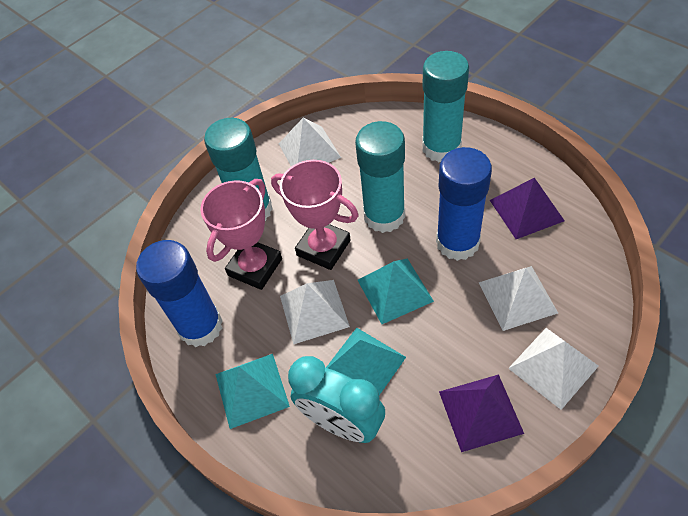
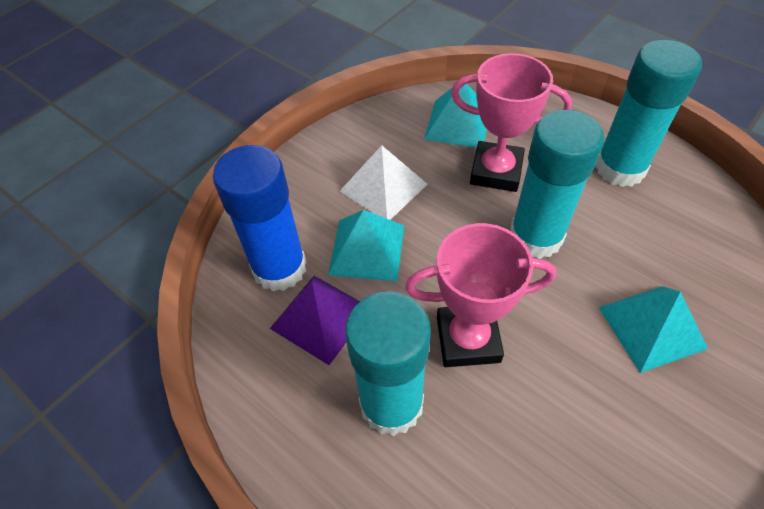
blue glue stick: 2 -> 1
purple pyramid: 2 -> 1
turquoise clock: 1 -> 0
white pyramid: 4 -> 1

